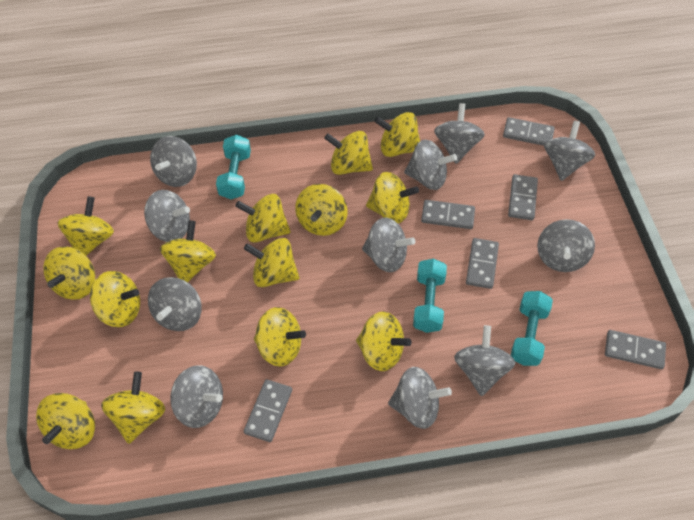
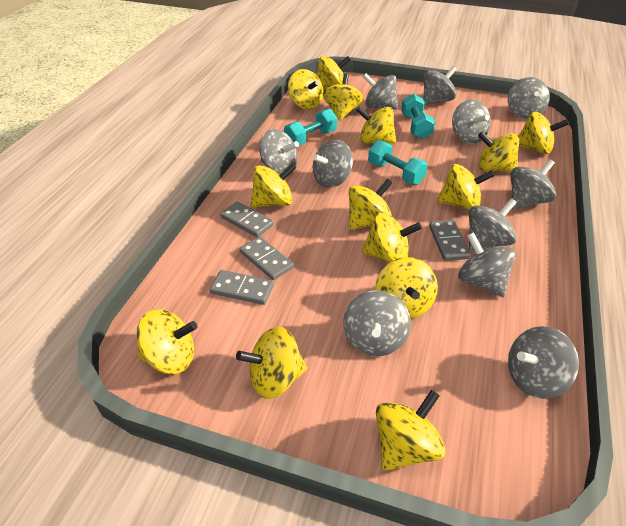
grey domino: 6 -> 4

